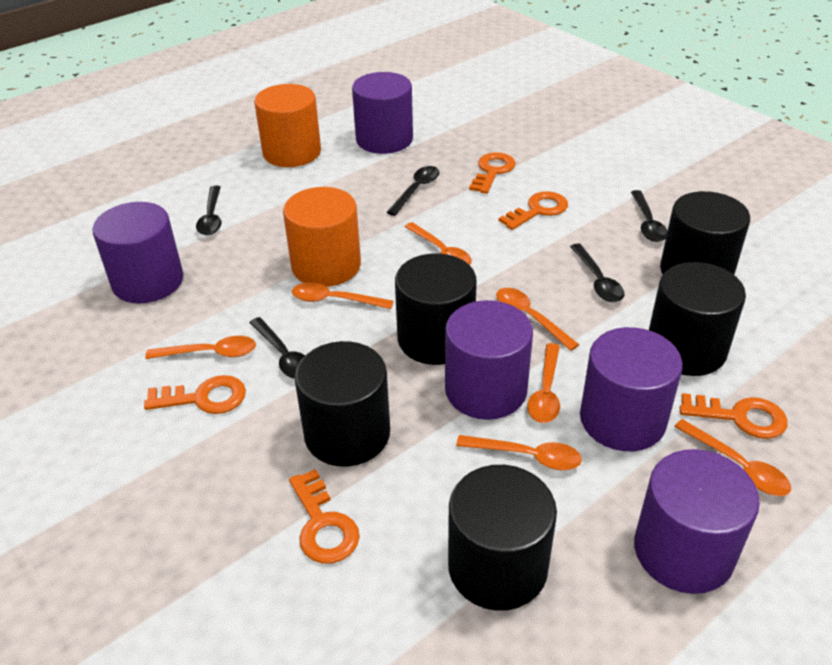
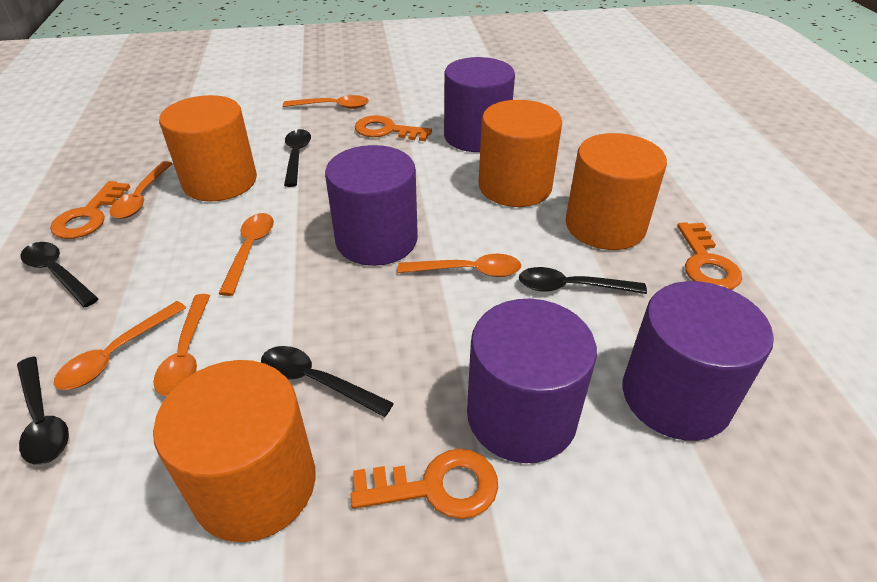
black cylinder: 5 -> 0
orange cylinder: 2 -> 4
orange key: 5 -> 4
orange spoon: 7 -> 6
purple cylinder: 5 -> 4

